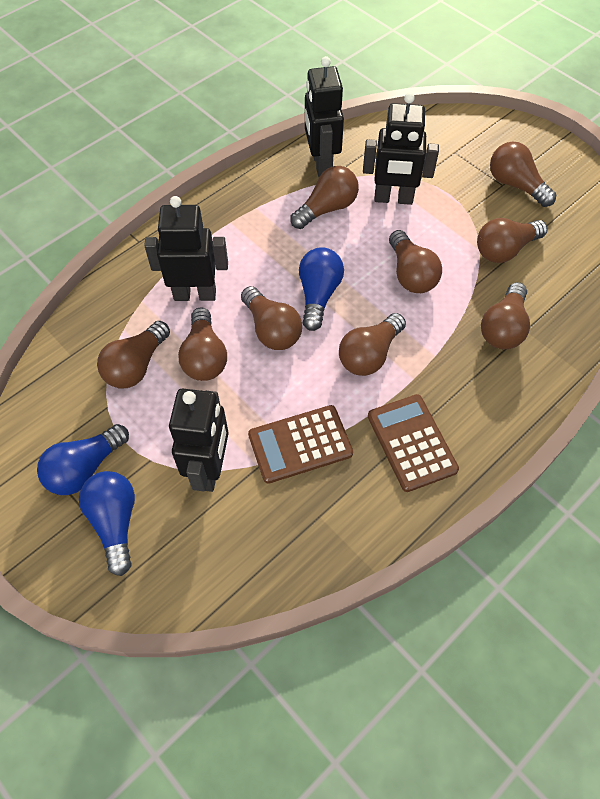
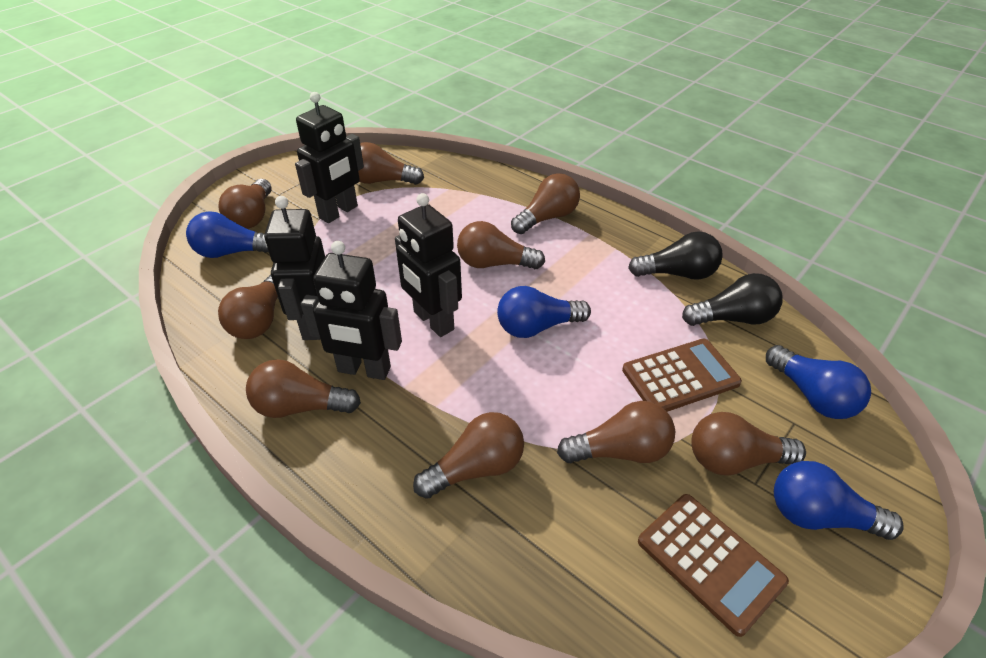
black light bulb: 0 -> 2
blue light bulb: 3 -> 4

